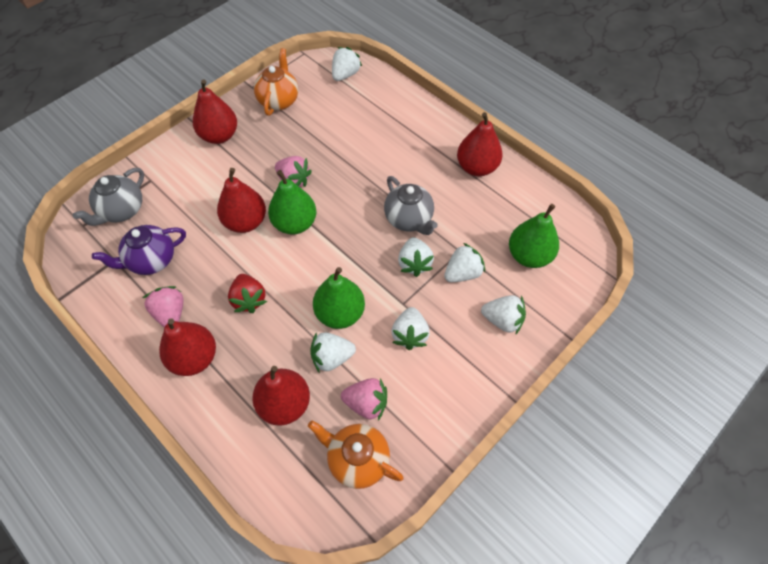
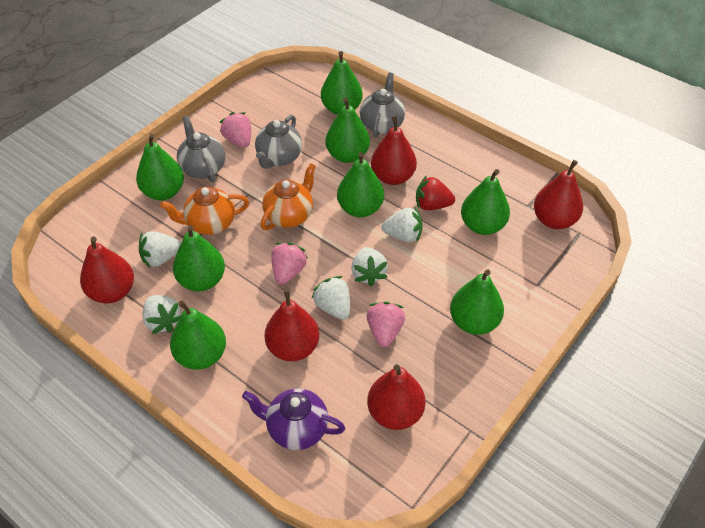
green pear: 3 -> 8
grey teapot: 2 -> 3
white strawberry: 6 -> 5

